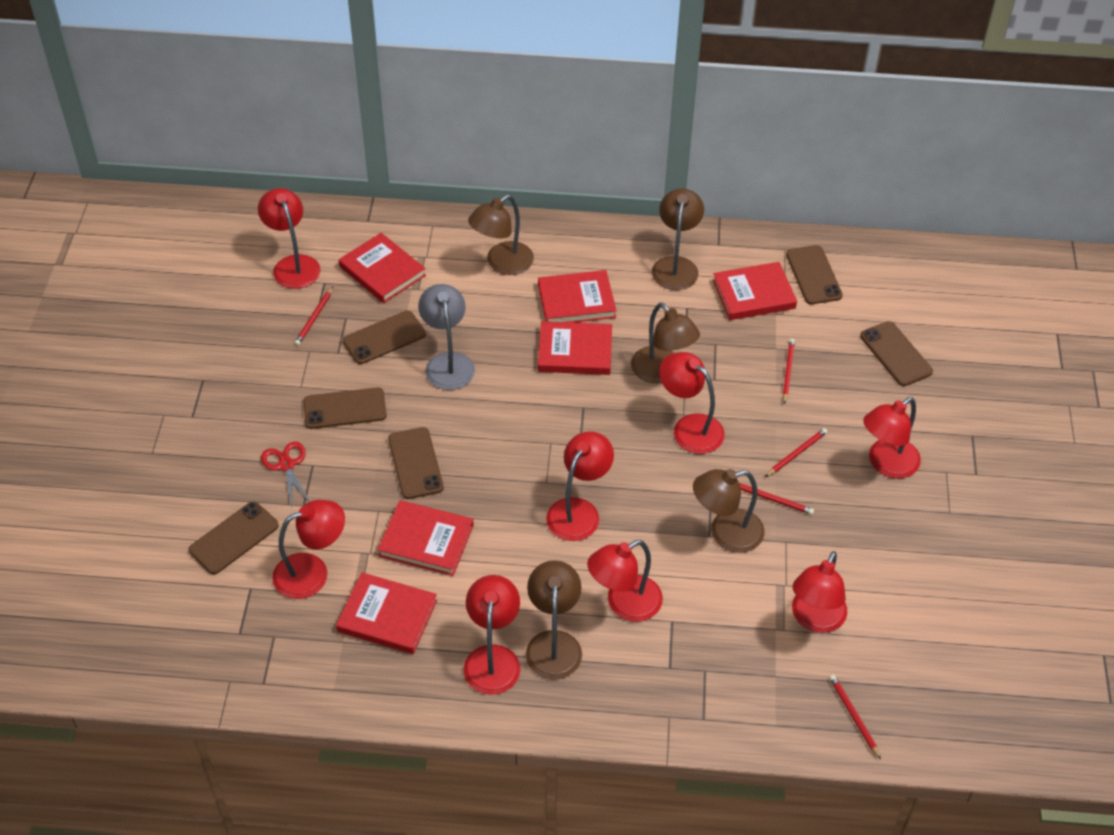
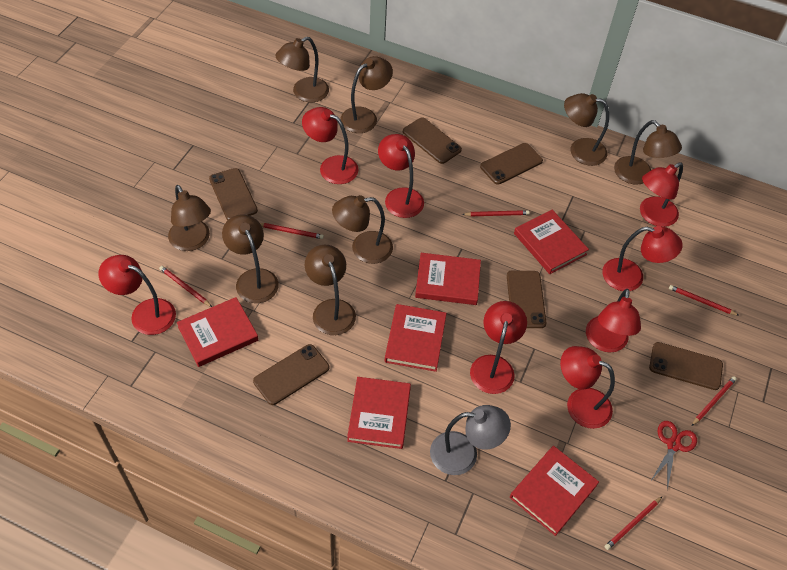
brown lamp: 5 -> 8
red pencil: 5 -> 6

